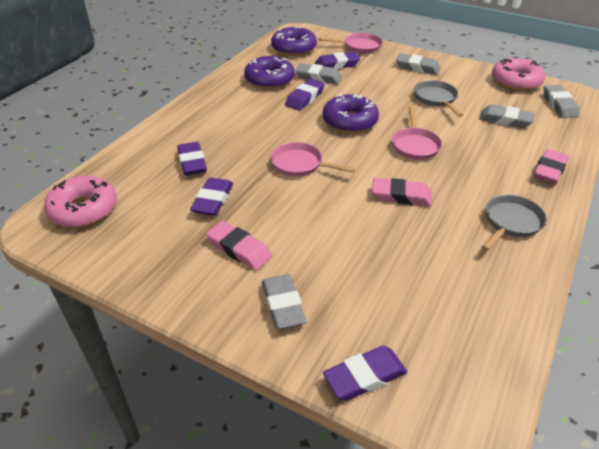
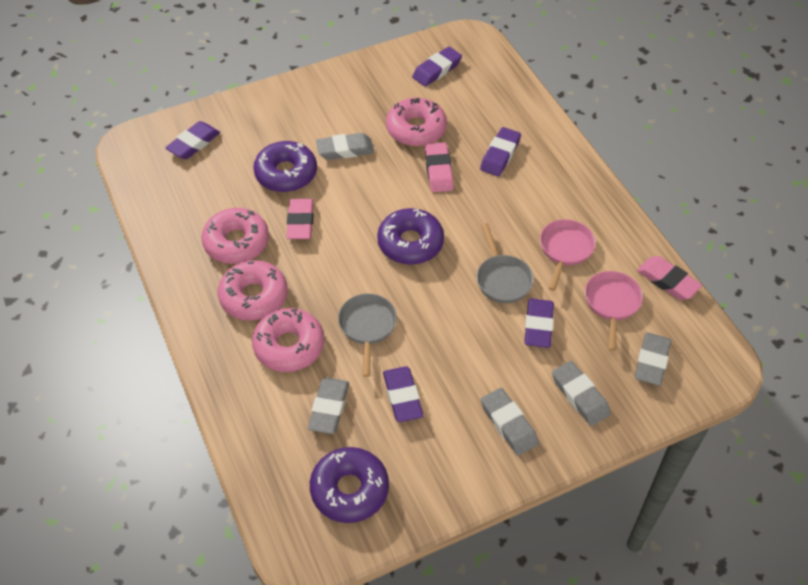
pink donut: 2 -> 4
pink pan: 3 -> 2

